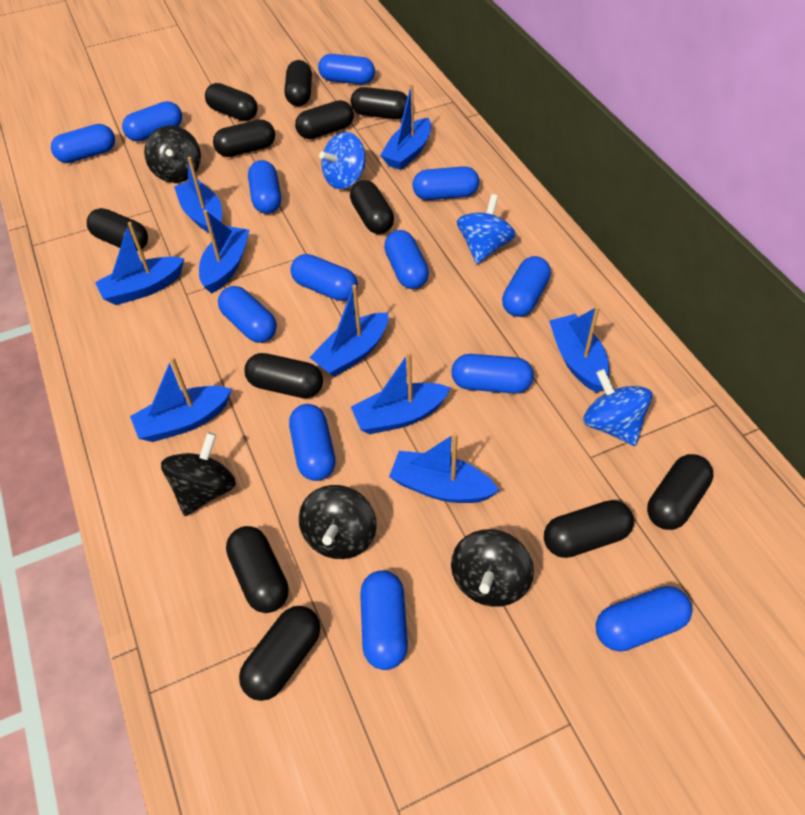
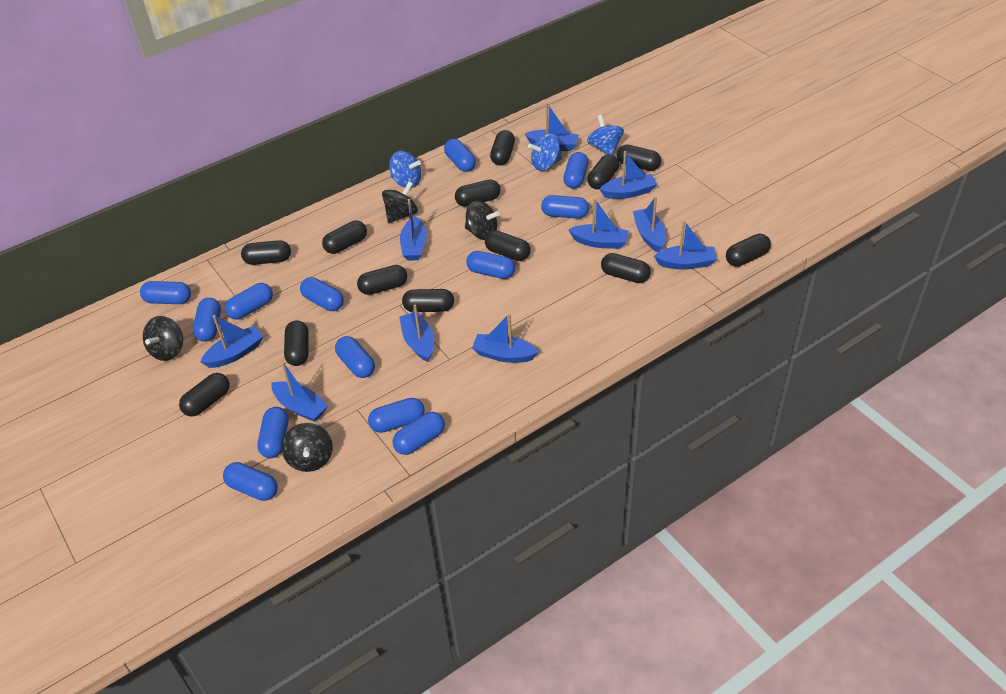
black capsule: 12 -> 13
blue boat: 9 -> 10

